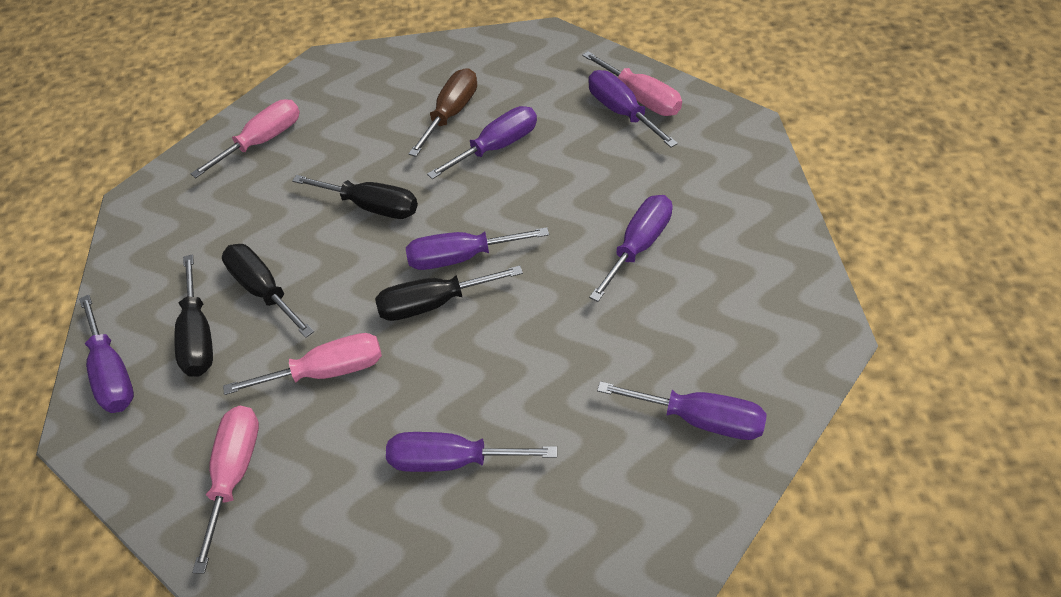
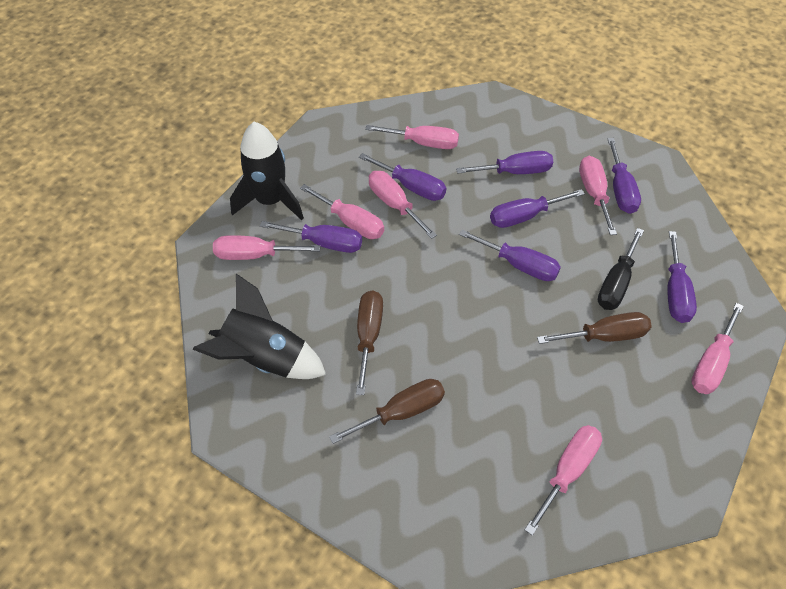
black rocket: 0 -> 2
black screwdriver: 4 -> 1
brown screwdriver: 1 -> 3
pink screwdriver: 4 -> 7

